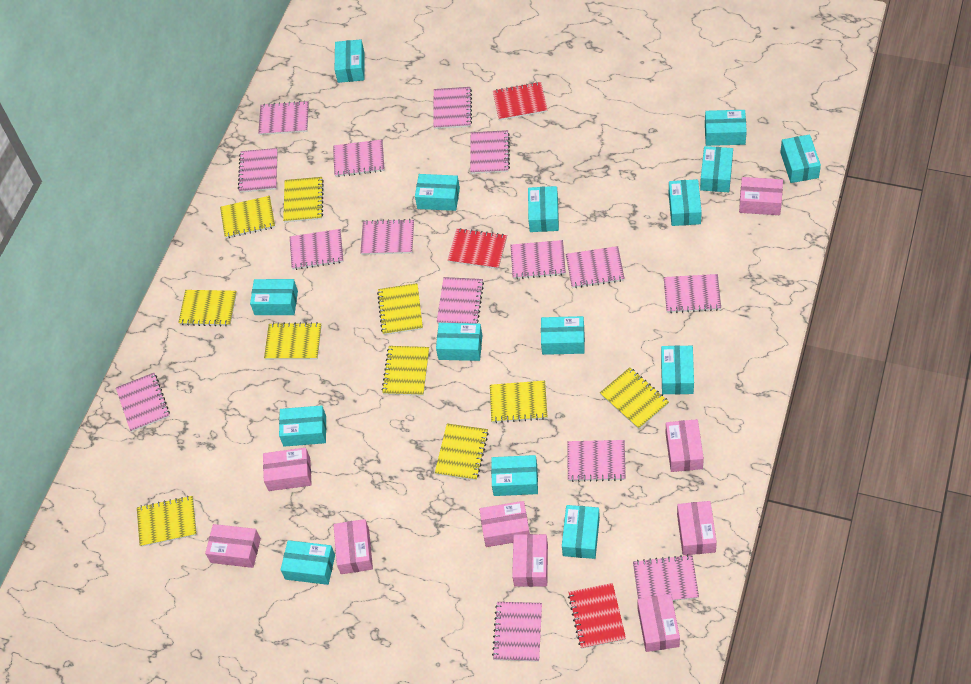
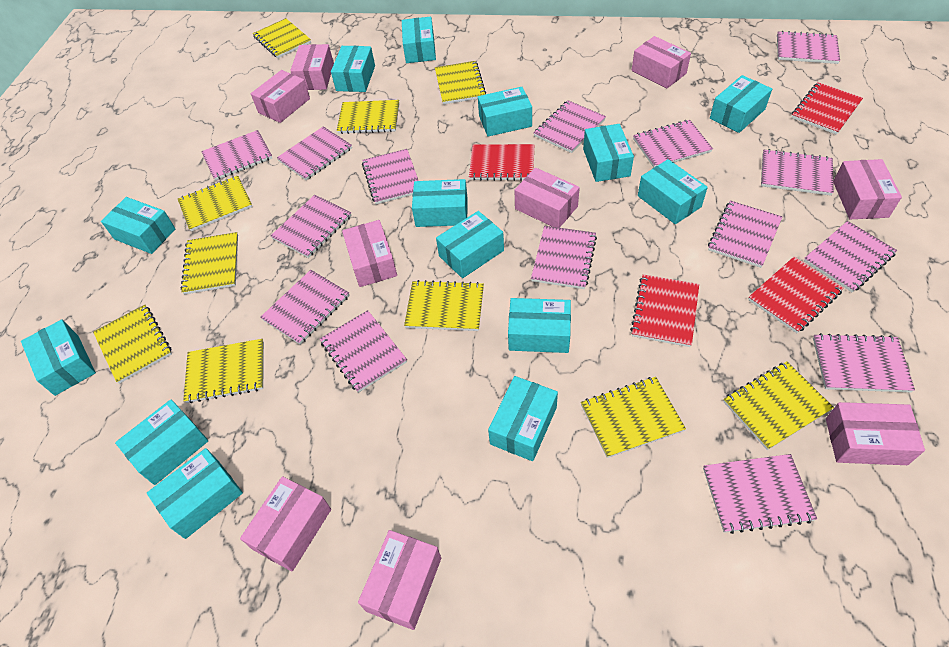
red notebook: 3 -> 4
turquoise box: 15 -> 14

